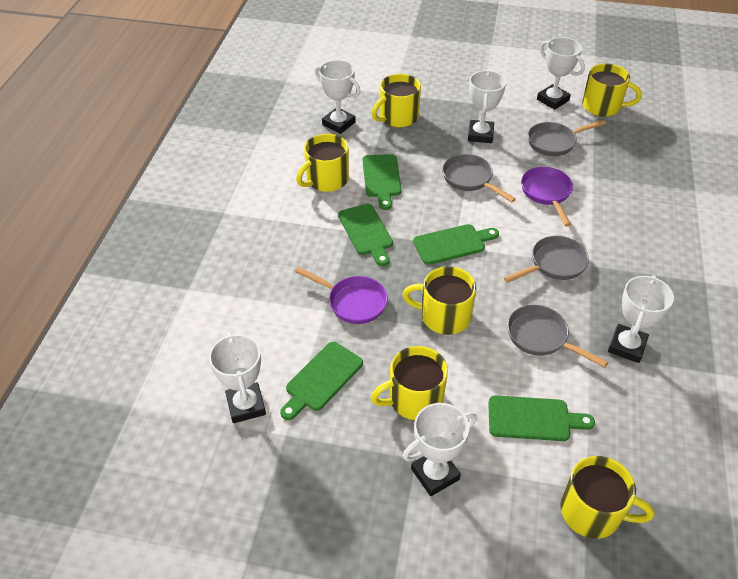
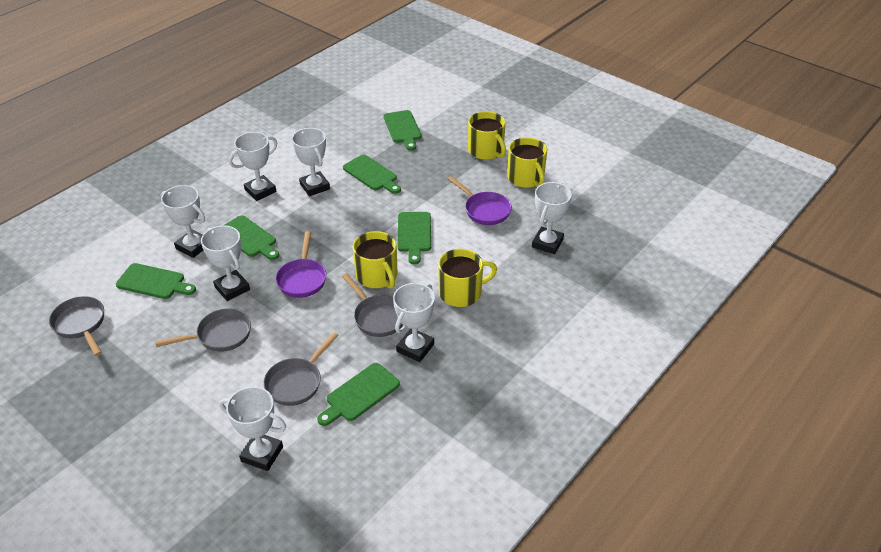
green cutting board: 5 -> 6
white trophy: 6 -> 7
yellow mug: 6 -> 4

